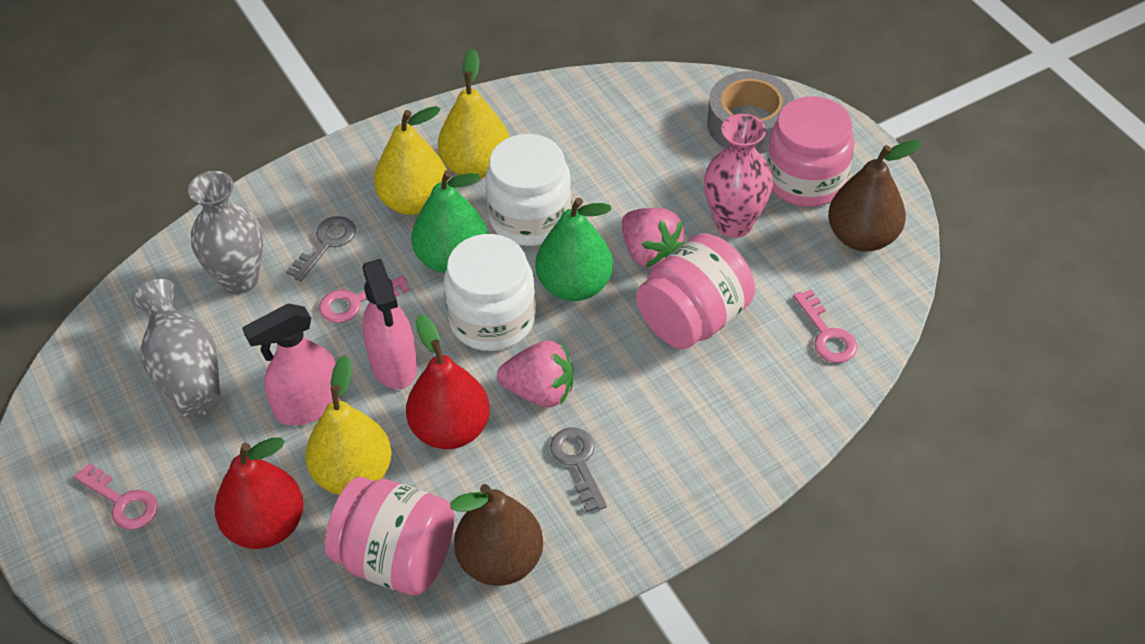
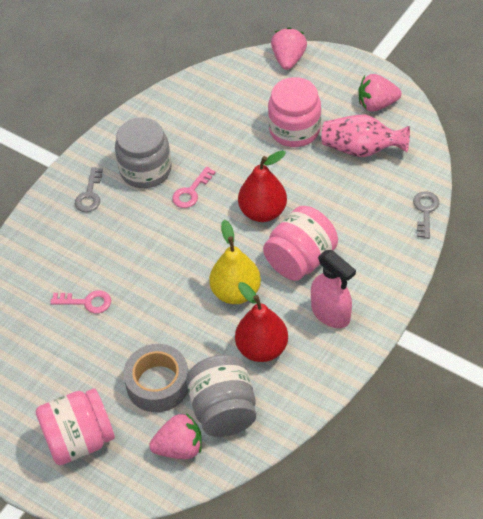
brown pear: 2 -> 0
green pear: 2 -> 0
grey jar: 0 -> 2
grey vase: 2 -> 0
pink key: 3 -> 2
pink spray bottle: 2 -> 1
pink strawberry: 2 -> 3
white jar: 2 -> 0
yellow pear: 3 -> 1

